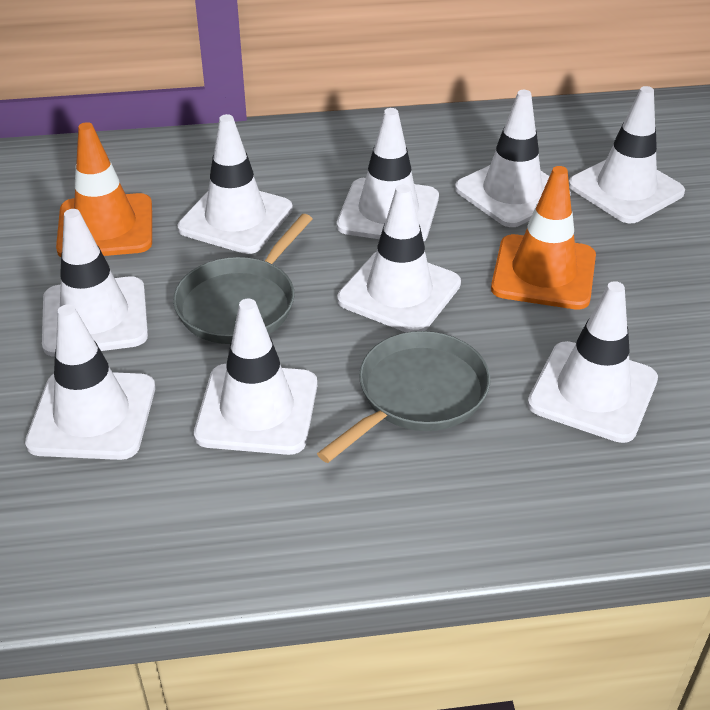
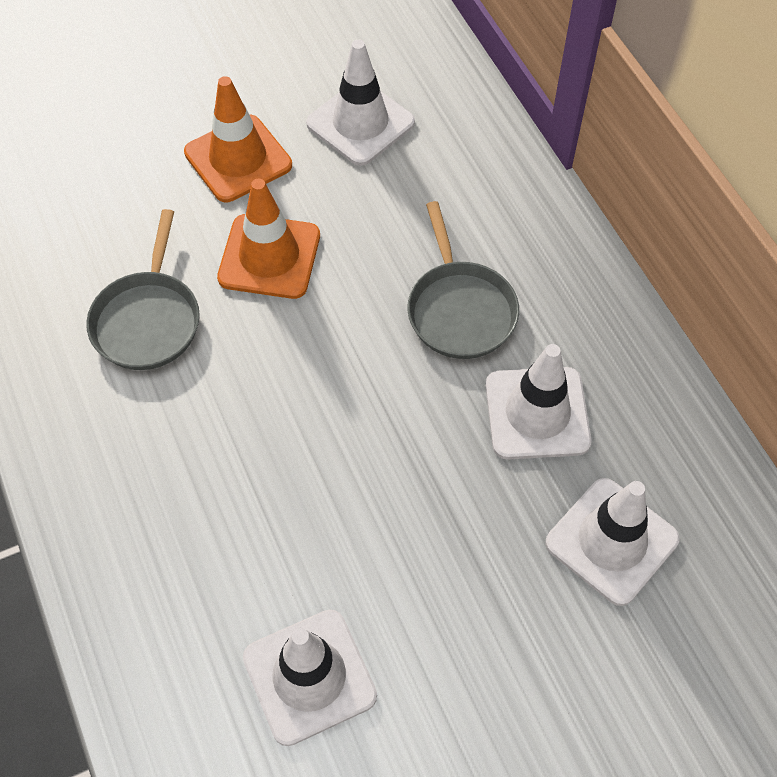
white traffic cone: 9 -> 4

